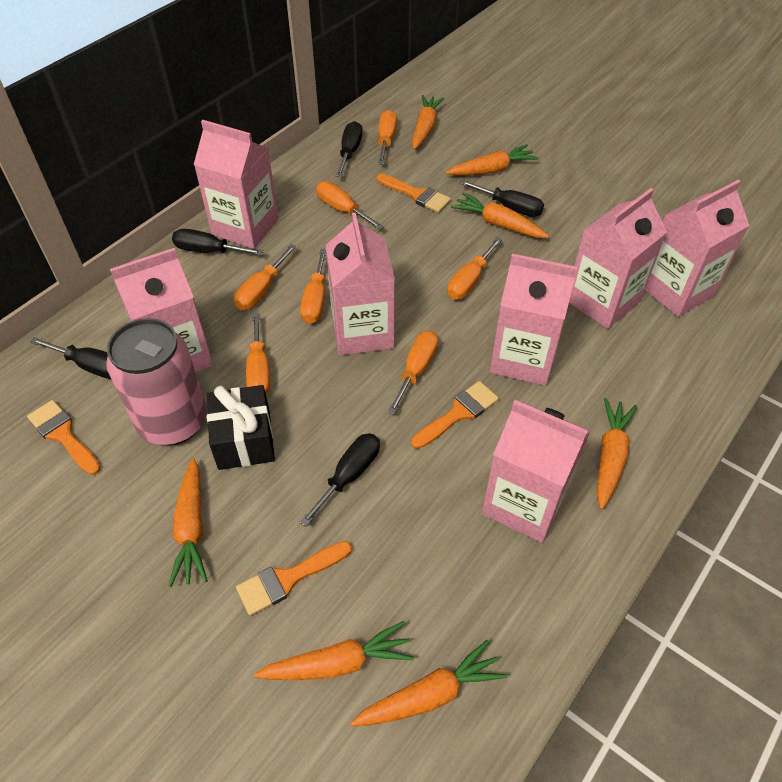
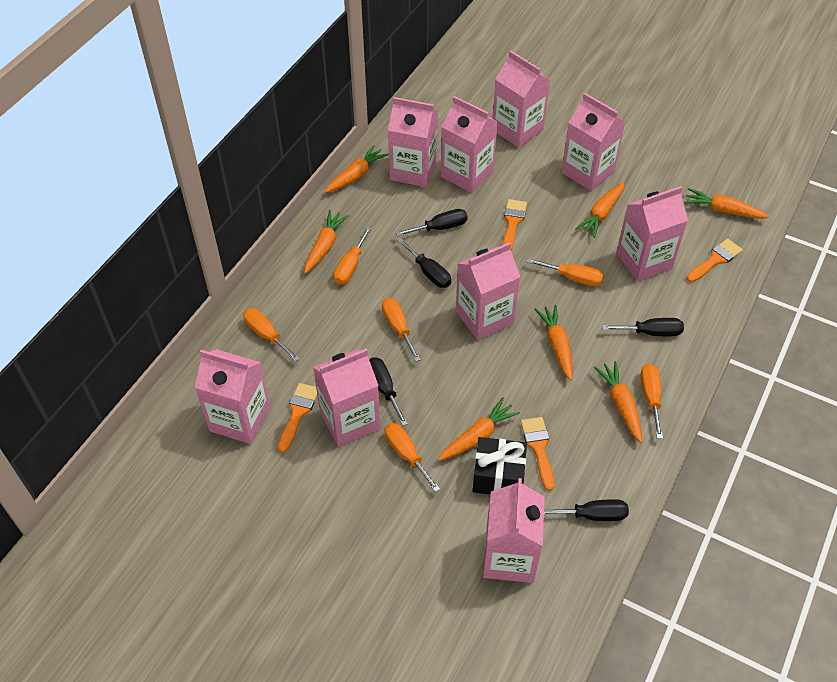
orange screwdriver: 7 -> 6
pink can: 1 -> 0
pink carton: 7 -> 9

